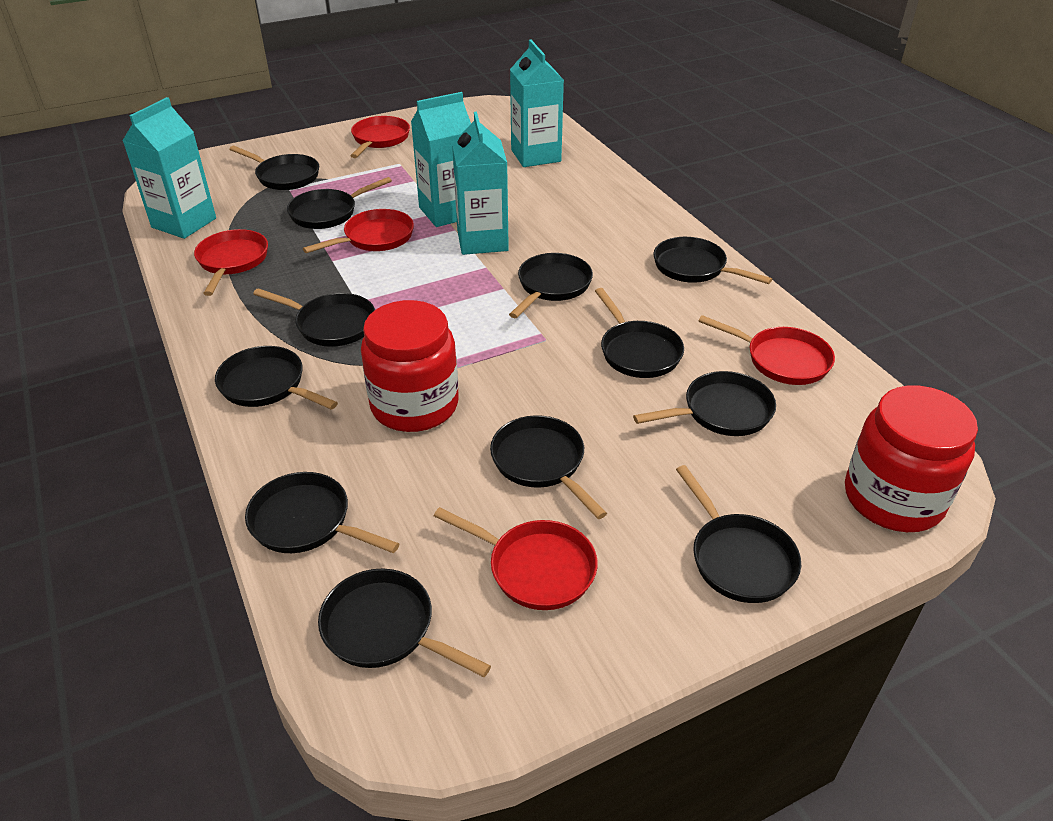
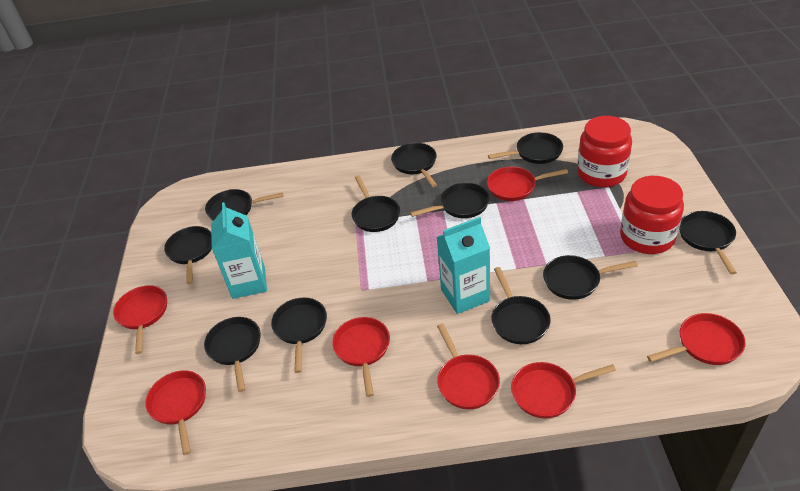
black pan: 12 -> 11
red pan: 5 -> 7
turquoise carton: 4 -> 2

